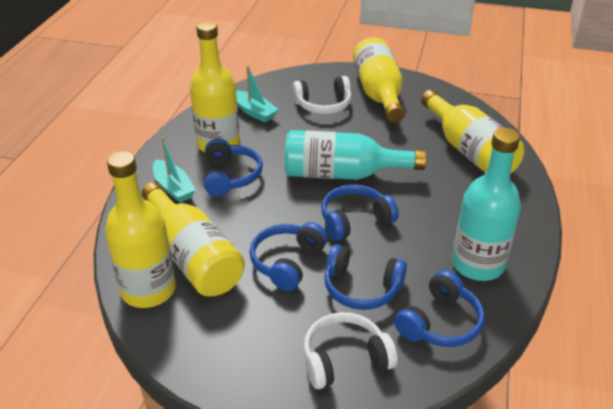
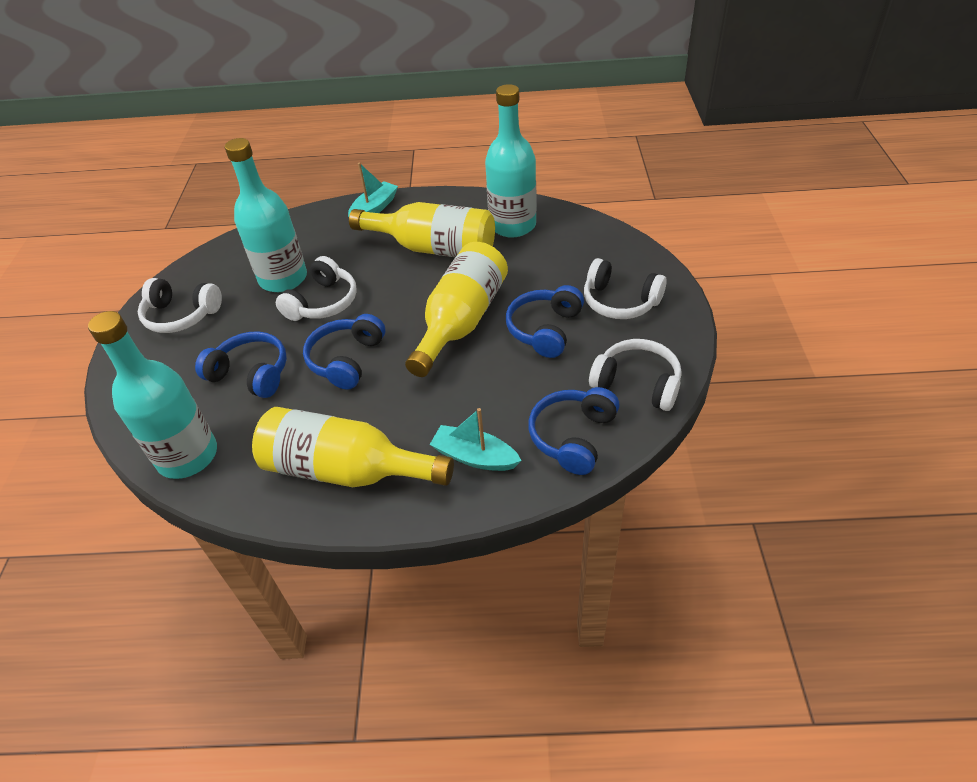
blue headphones: 5 -> 4
turquoise bottle: 2 -> 3
white headphones: 2 -> 4
yellow bottle: 5 -> 3

